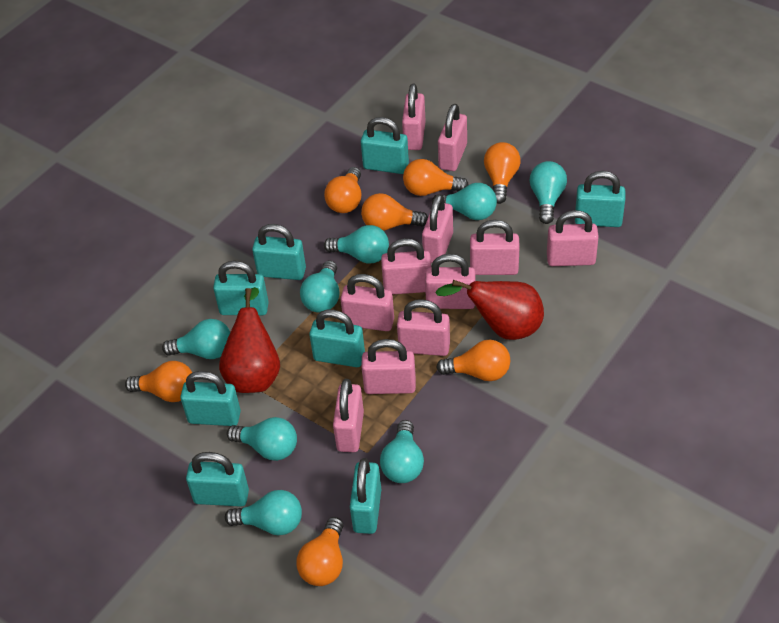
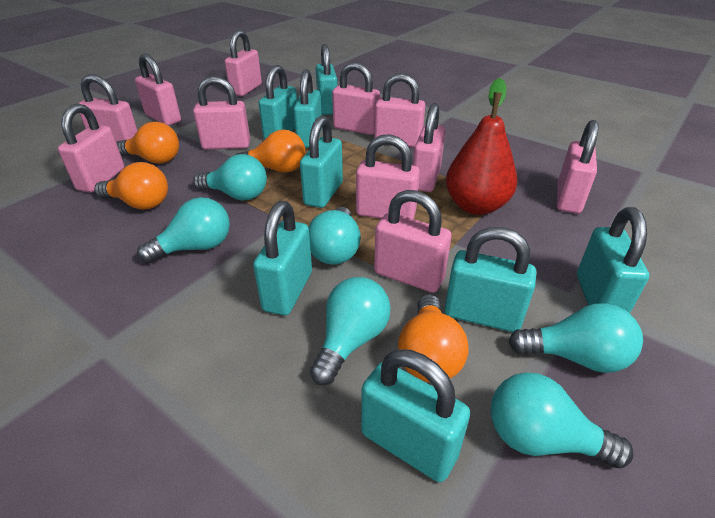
orange light bulb: 7 -> 4
red pear: 2 -> 1
turquoise light bulb: 8 -> 6

